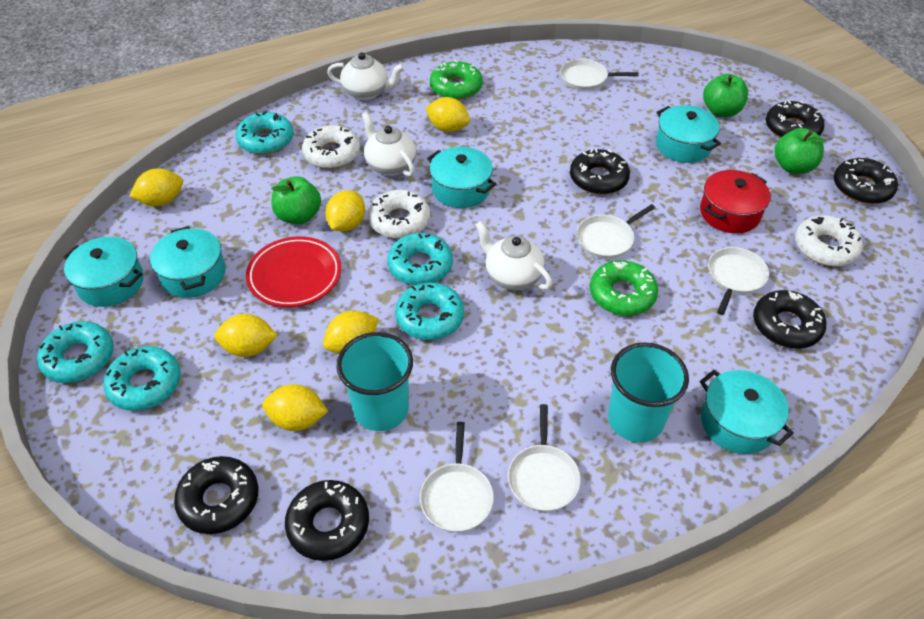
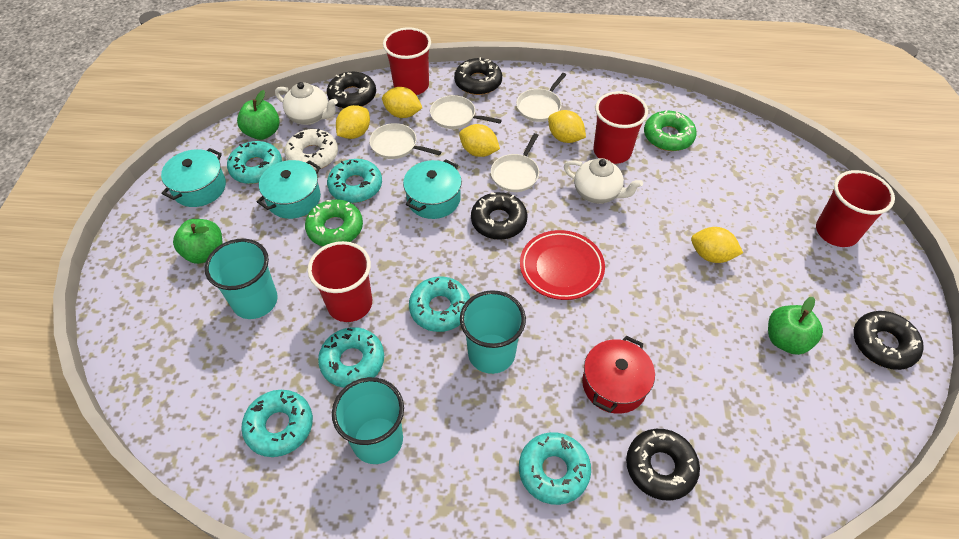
black donut: 6 -> 5
red cup: 0 -> 4
turquoise cup: 2 -> 3
turquoise donut: 5 -> 6
turquoise pot: 5 -> 3
white donut: 3 -> 1
white pan: 5 -> 4
white teapot: 3 -> 2
yellow lemon: 6 -> 5

